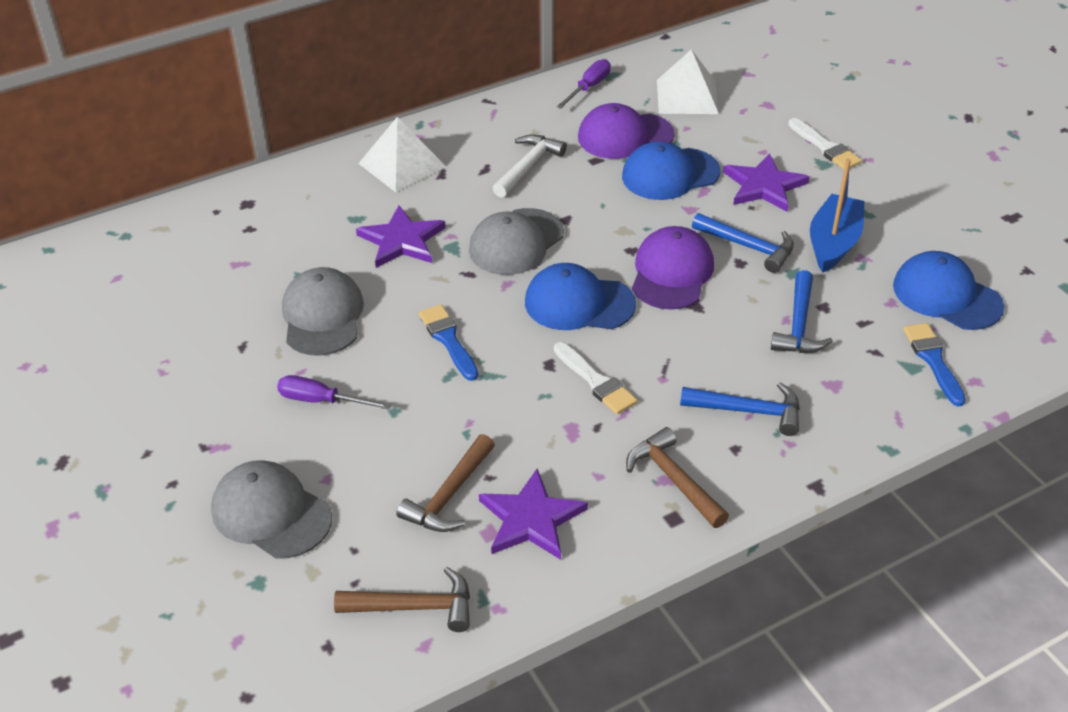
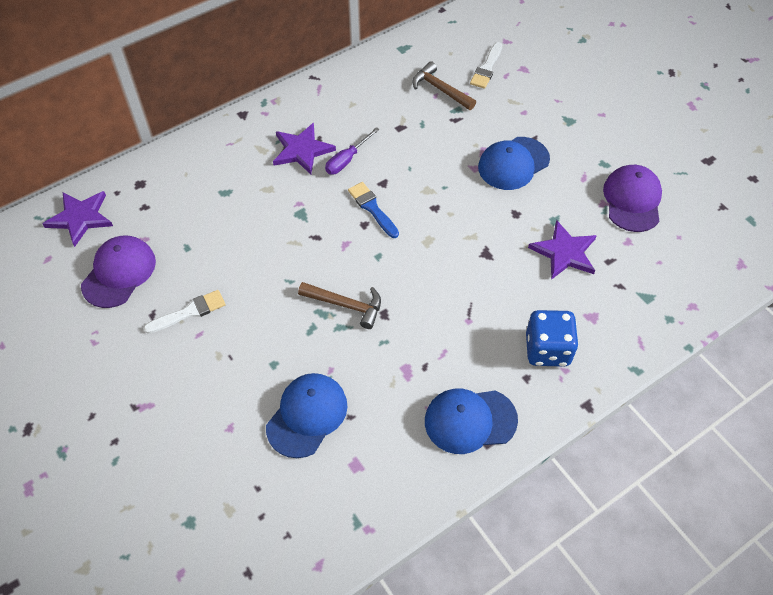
blue boat: 1 -> 0
blue brush: 2 -> 1
blue dice: 0 -> 1
blue hammer: 3 -> 0
brown hammer: 3 -> 2
grey cap: 3 -> 0
purple screwdriver: 2 -> 1
white hammer: 1 -> 0
white pyramid: 2 -> 0

